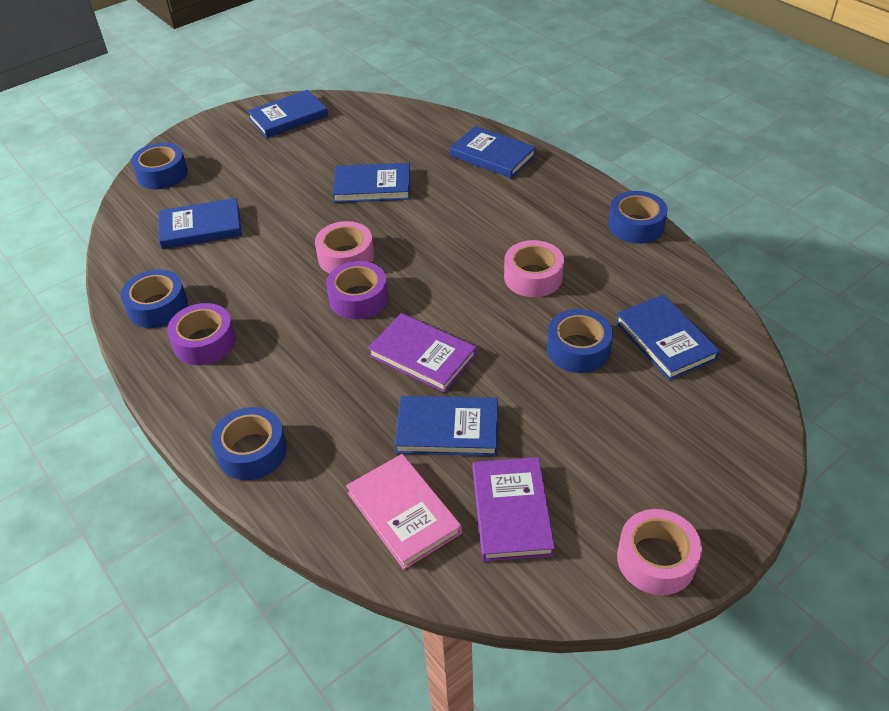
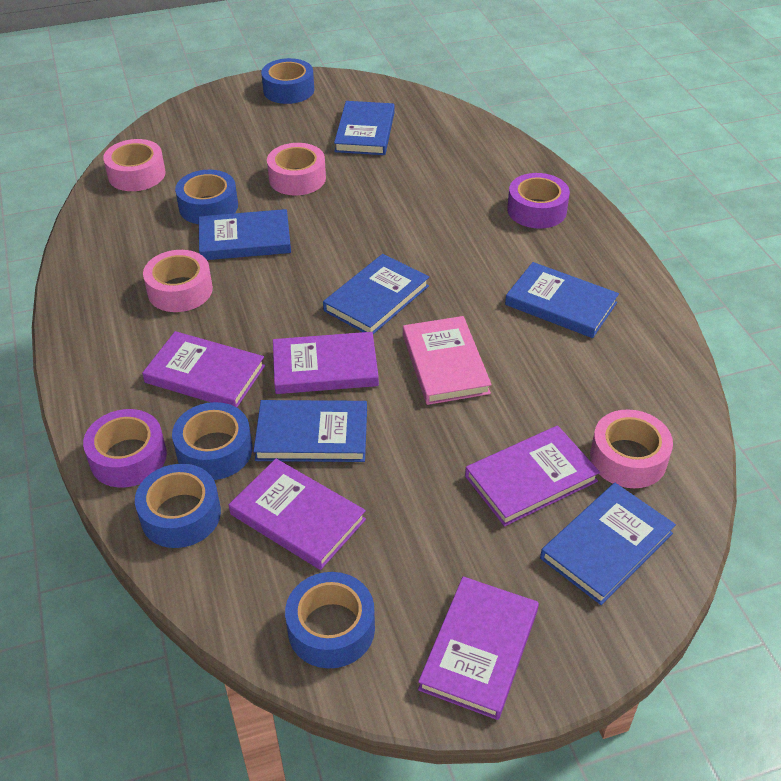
pink tape: 3 -> 4
purple book: 2 -> 5

